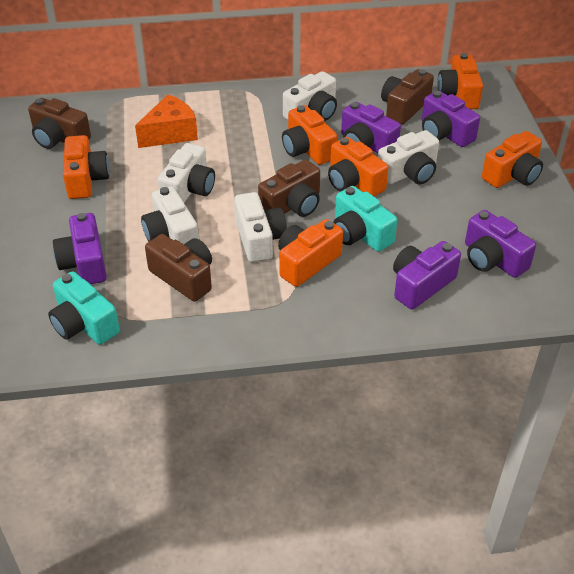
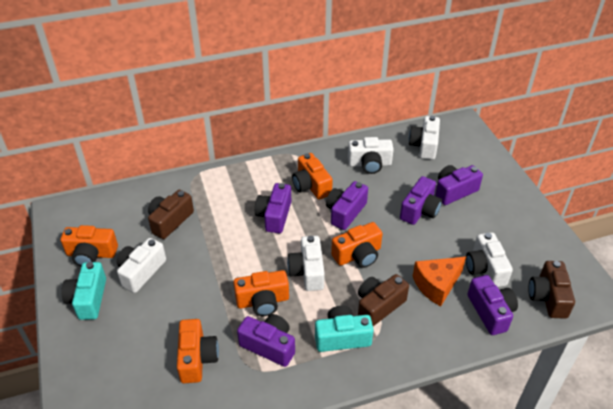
brown camera: 4 -> 3
orange camera: 6 -> 5
purple camera: 5 -> 6

